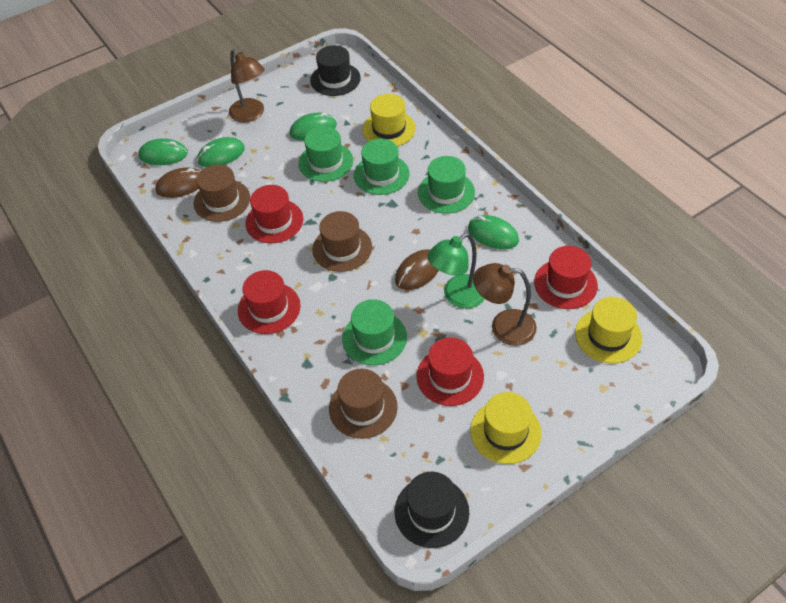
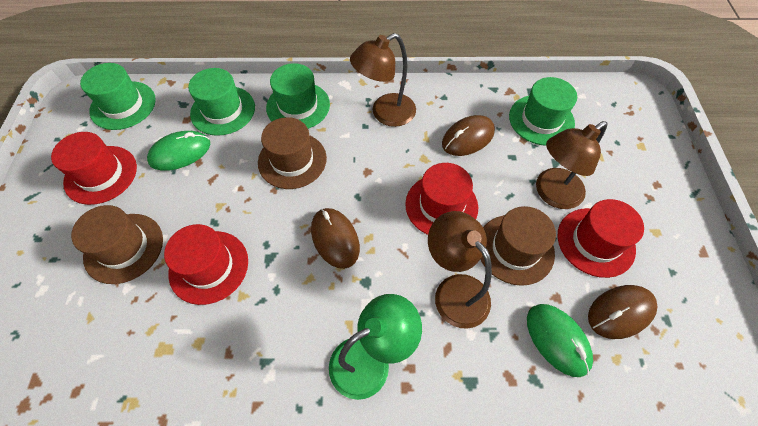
black hat: 2 -> 0
brown lamp: 2 -> 3
brown mouse: 2 -> 3
green mouse: 4 -> 2
yellow hat: 3 -> 0

